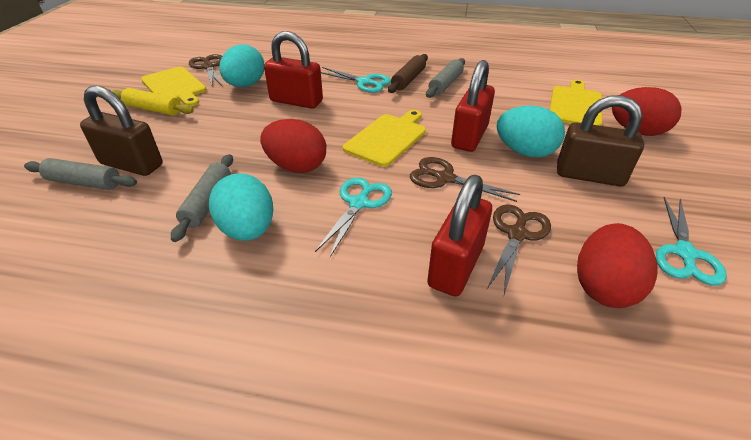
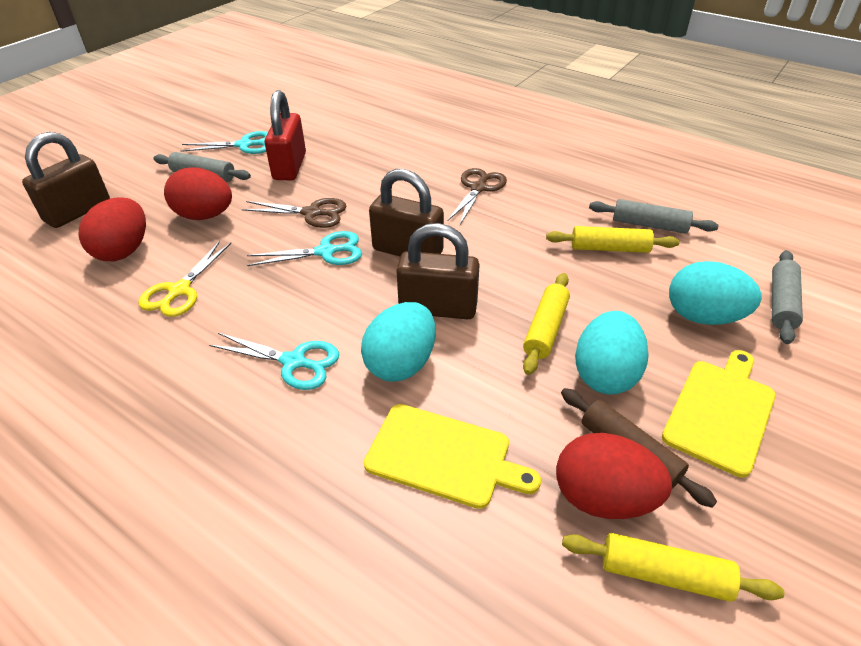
brown padlock: 2 -> 3
brown scissors: 3 -> 2
red padlock: 3 -> 1
yellow cutting board: 3 -> 2
yellow rolling pin: 1 -> 3
yellow scissors: 0 -> 1

